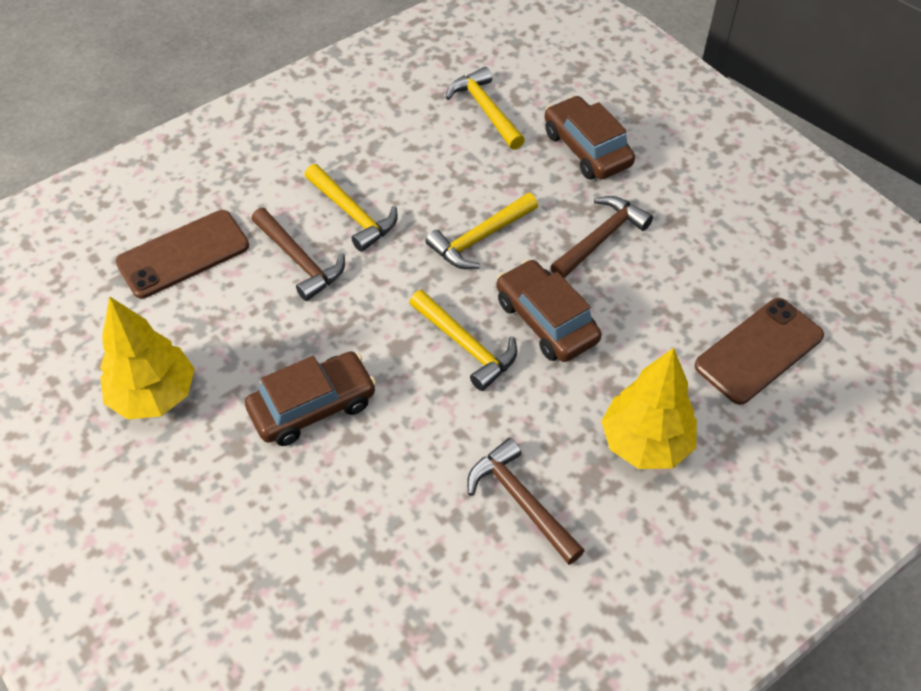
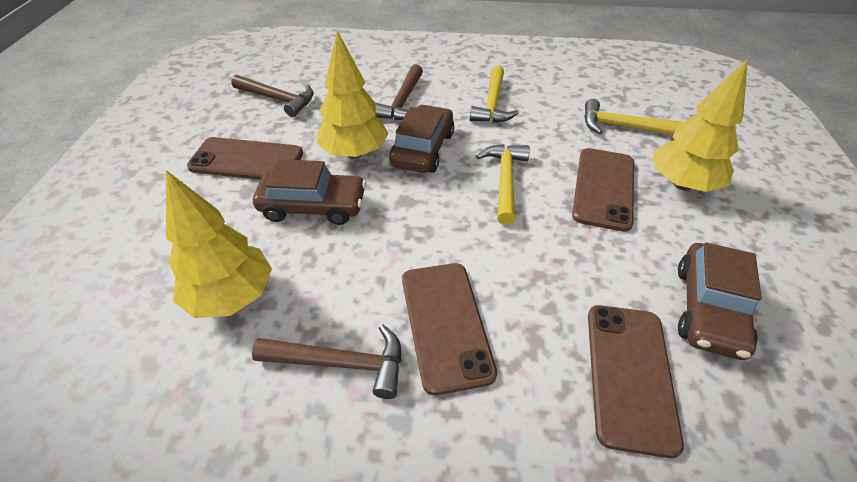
brown phone: 2 -> 4
yellow hammer: 4 -> 3
yellow tree: 2 -> 3

